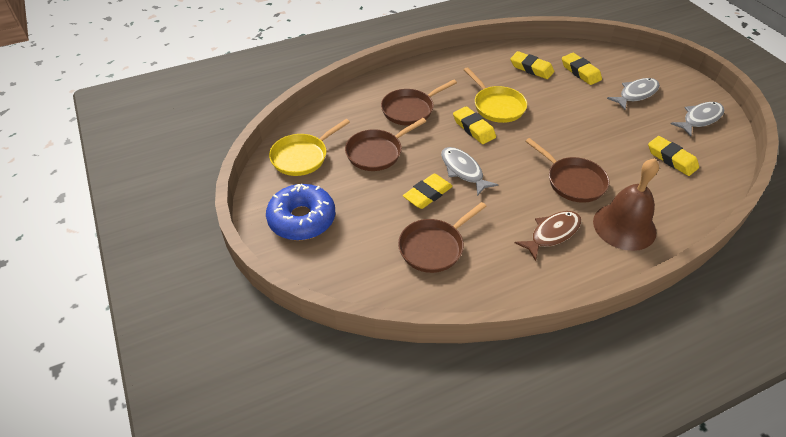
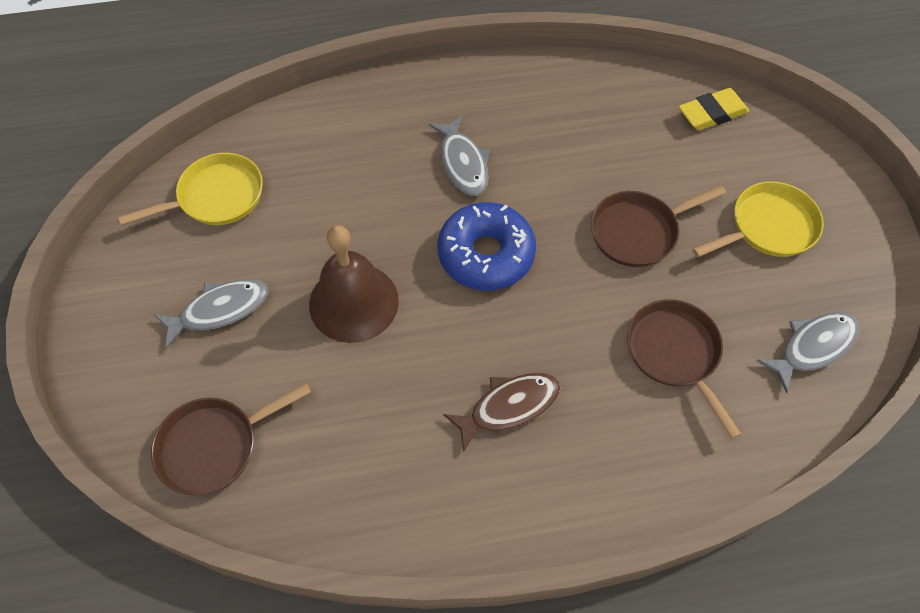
brown pan: 4 -> 3
yellow eraser: 5 -> 1

